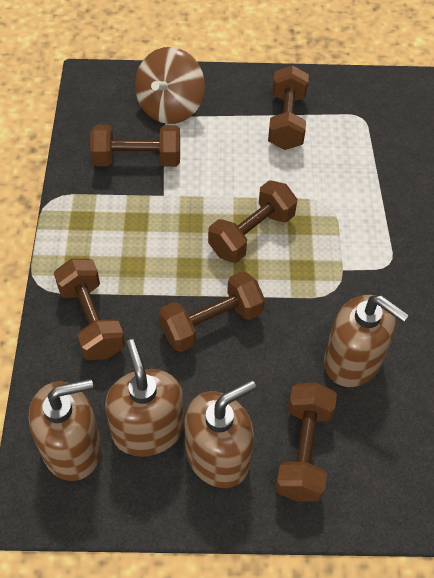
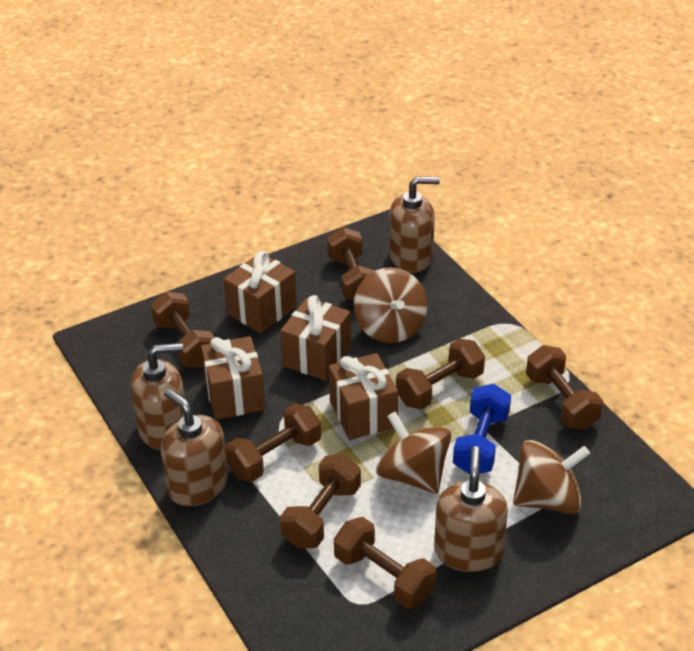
blue dumbbell: 0 -> 1
brown dumbbell: 6 -> 7
brown gift: 0 -> 4
brown spinning top: 1 -> 3

